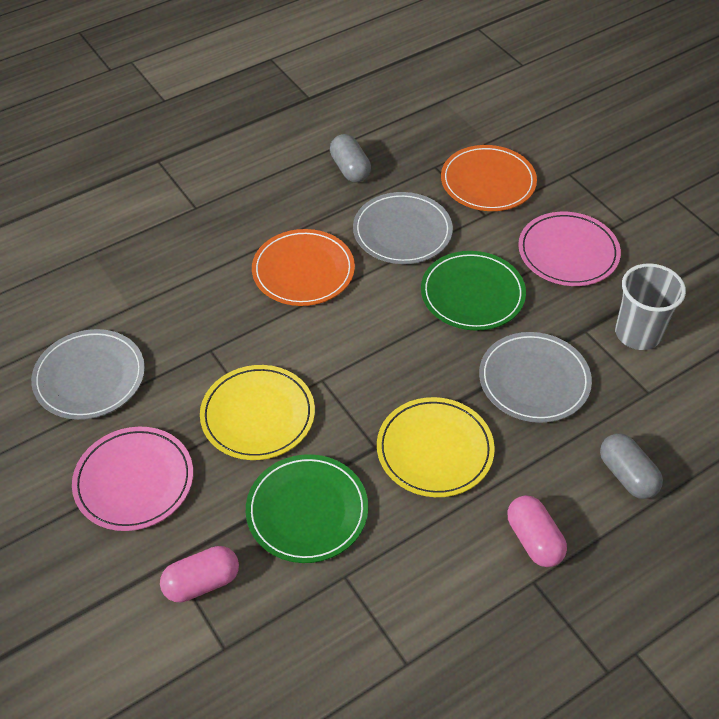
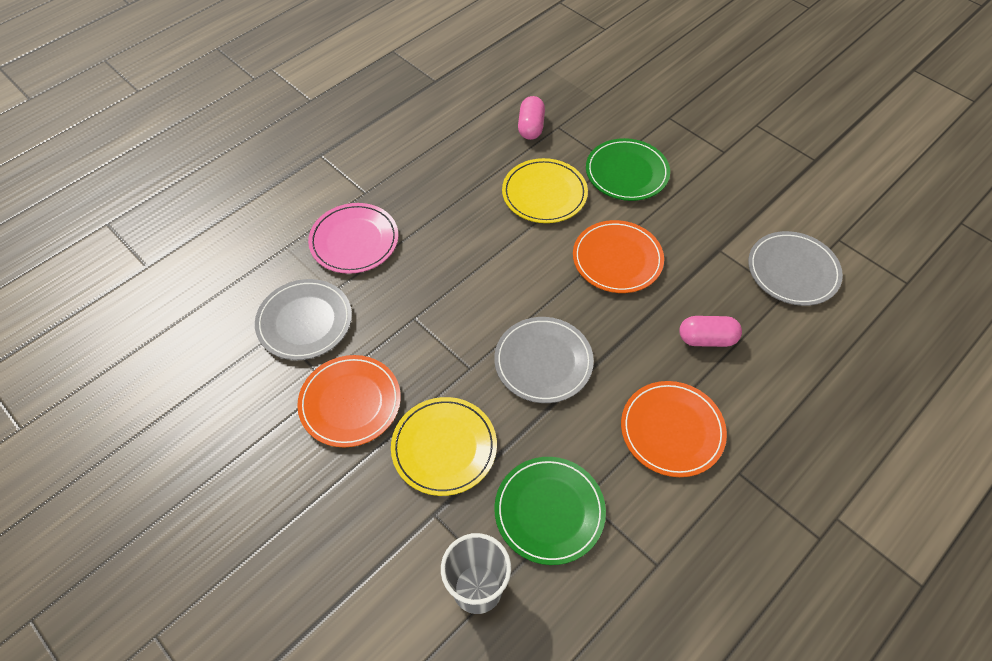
grey capsule: 2 -> 0
orange plate: 2 -> 3
pink plate: 2 -> 1

